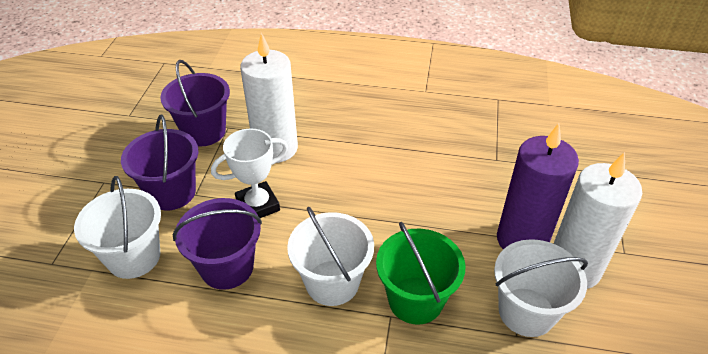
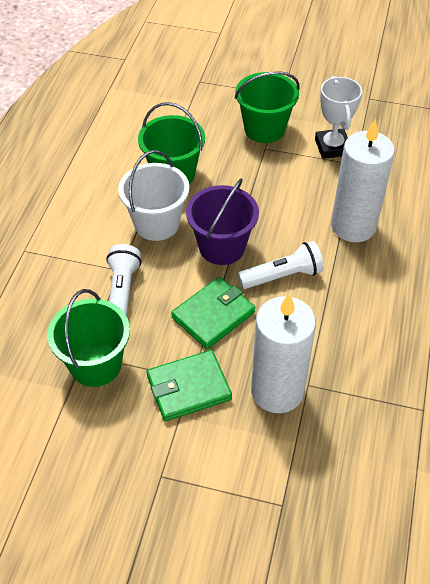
green bucket: 1 -> 3
green wallet: 0 -> 2
purple bucket: 3 -> 1
purple candle: 1 -> 0
white bucket: 3 -> 1
white flashlight: 0 -> 2

